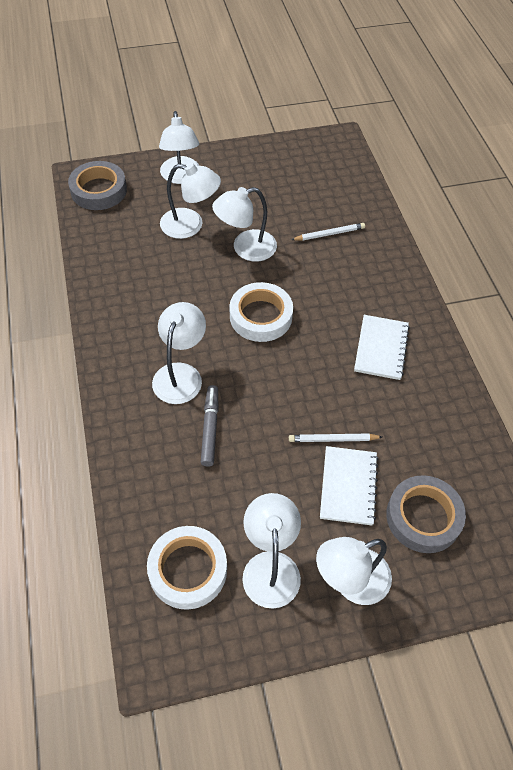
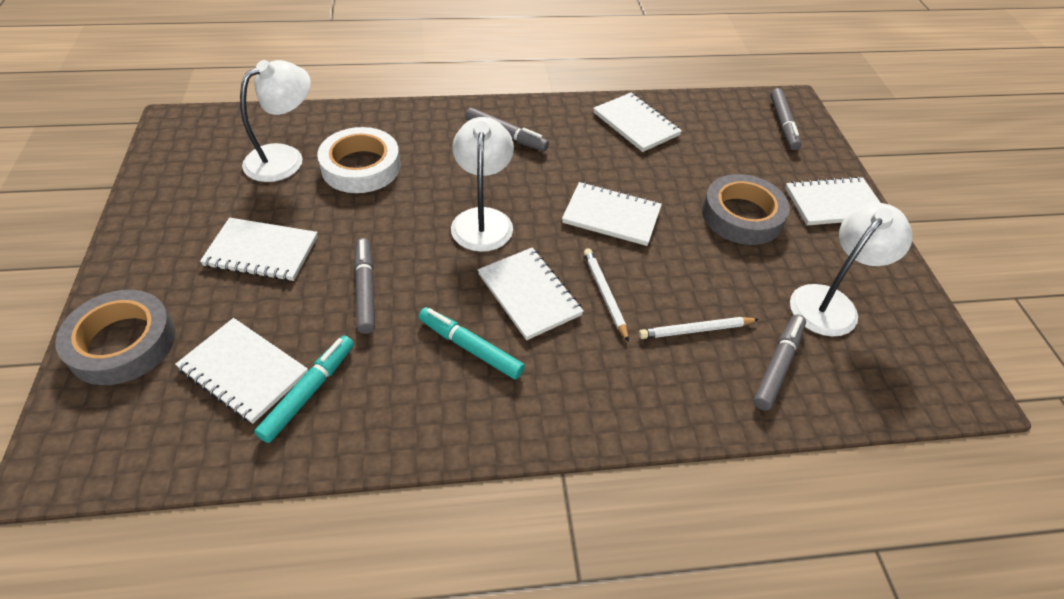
grey marker: 1 -> 4
turquoise marker: 0 -> 2
white lamp: 6 -> 3
white notebook: 2 -> 6
white tape: 2 -> 1

